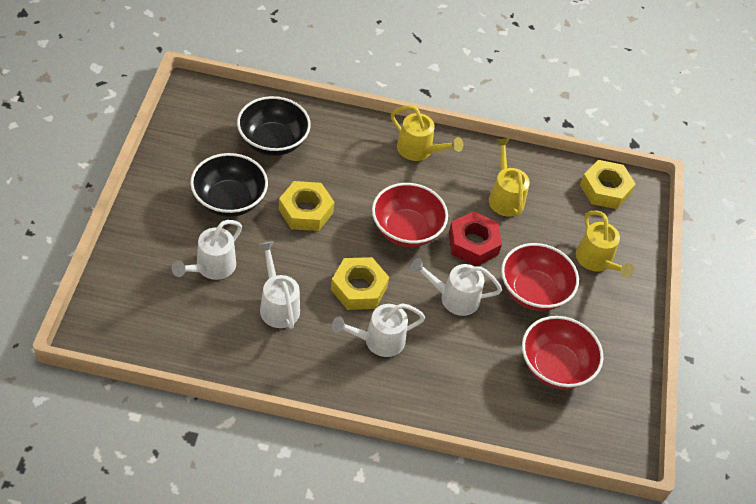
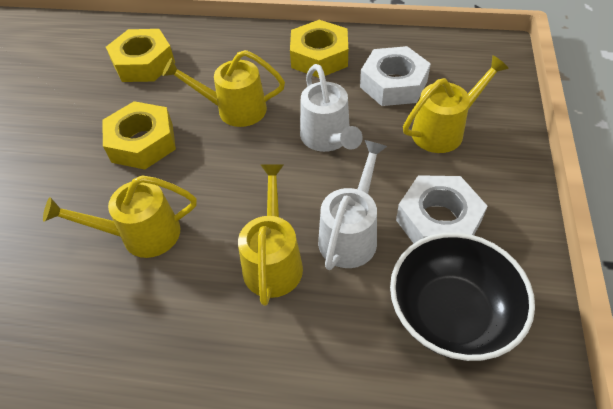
black bowl: 2 -> 1
red bowl: 3 -> 0
red nut: 1 -> 0
white nut: 0 -> 2
white watering can: 4 -> 2
yellow watering can: 3 -> 4

